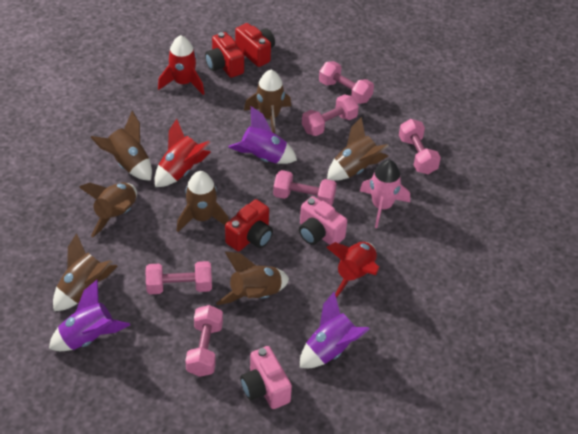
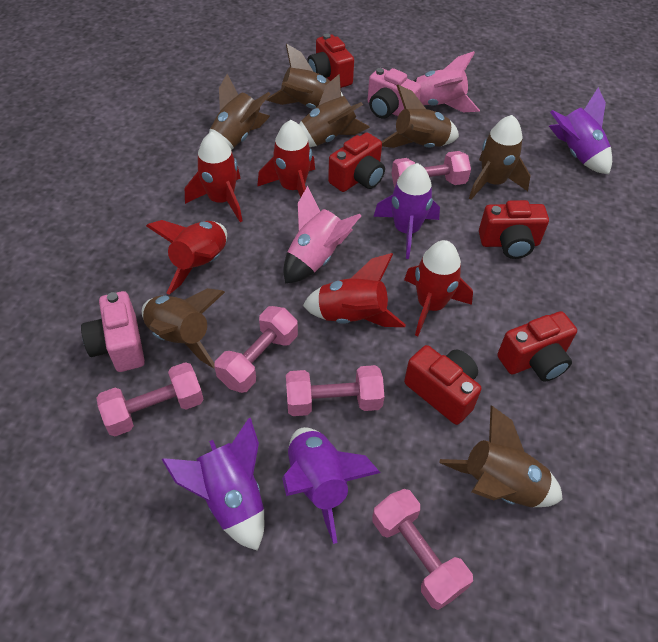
pink dumbbell: 6 -> 5
pink rocket: 1 -> 2
purple rocket: 3 -> 4
red camera: 3 -> 5
red rocket: 3 -> 5

